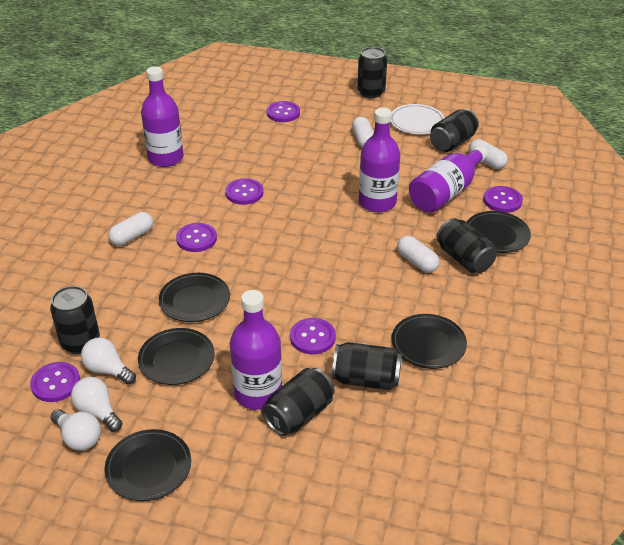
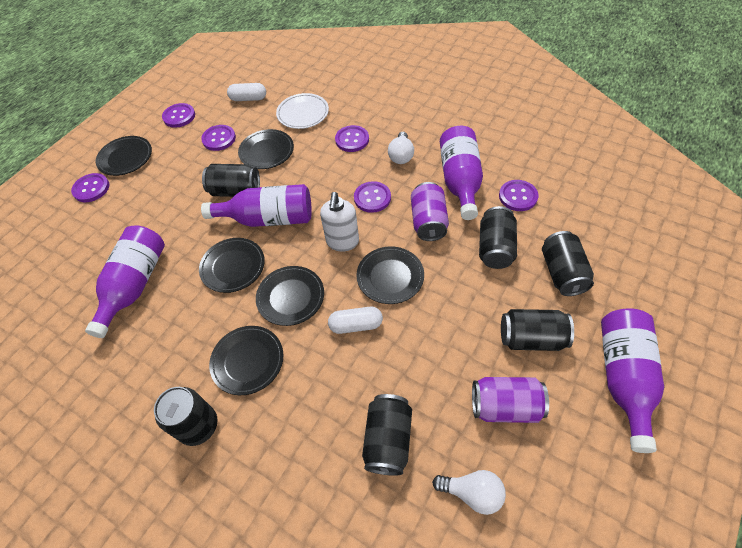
black plate: 5 -> 6
purple can: 0 -> 2
white capsule: 4 -> 2
white light bulb: 3 -> 2
white soap dispenser: 0 -> 1

